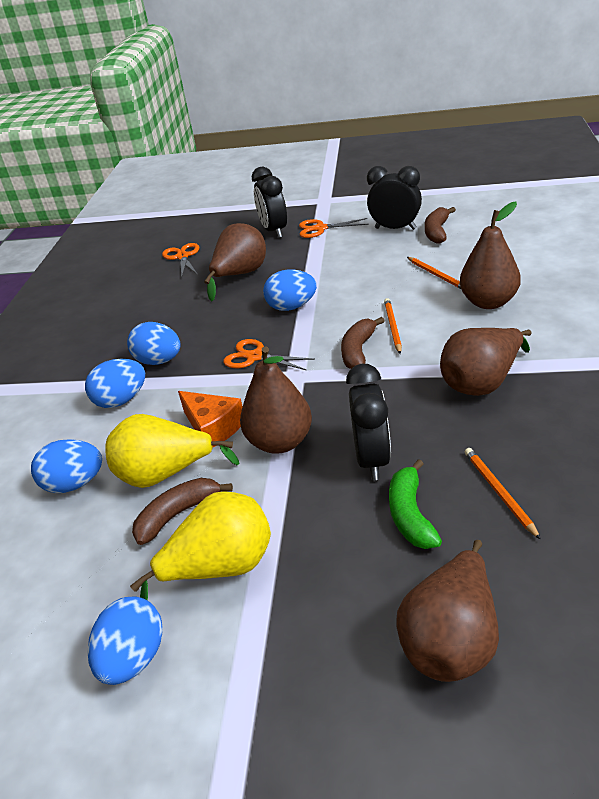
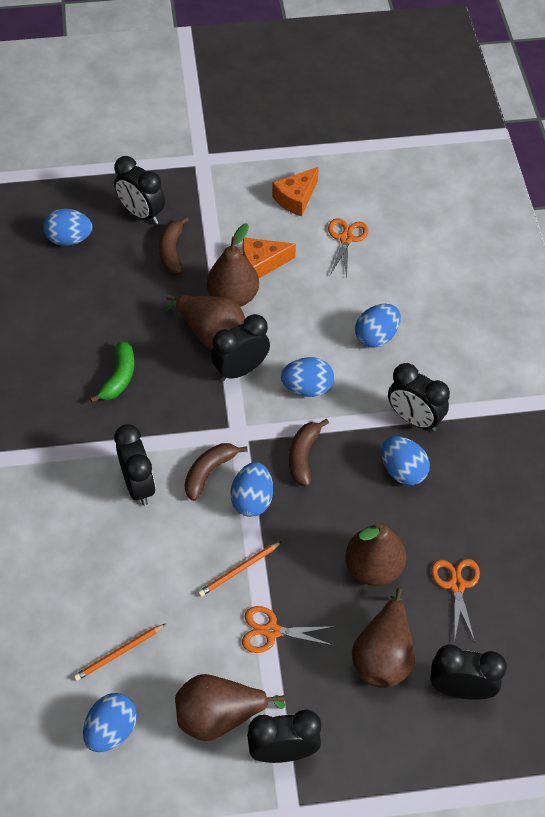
black clock: 3 -> 6
blue egg: 5 -> 6
orange cheese: 1 -> 2
orange pencil: 3 -> 2
yellow pear: 2 -> 0

